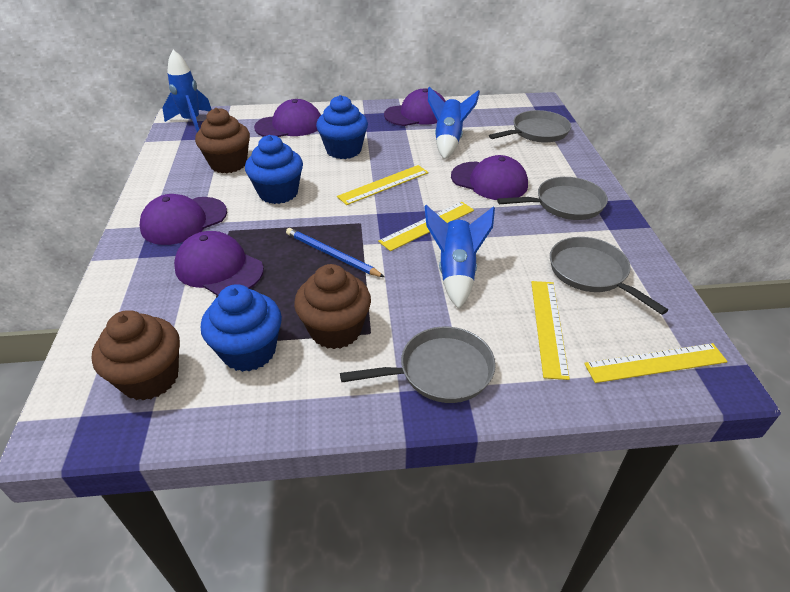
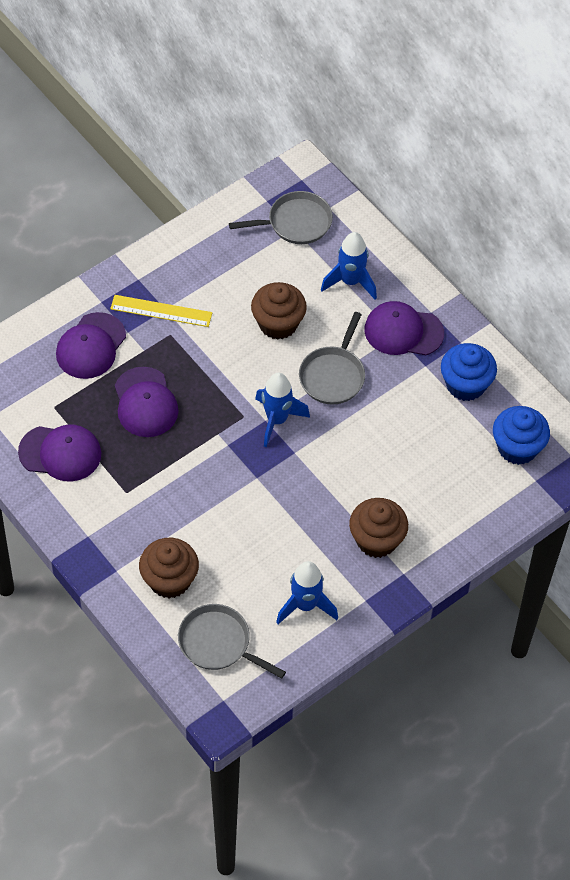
blue cupcake: 3 -> 2
blue pencil: 1 -> 0
grey pan: 4 -> 3
purple cap: 5 -> 4
yellow ruler: 4 -> 1

